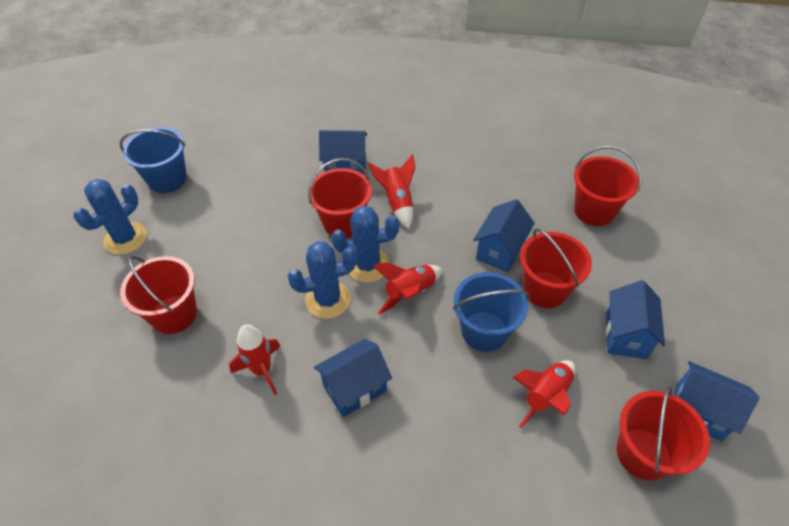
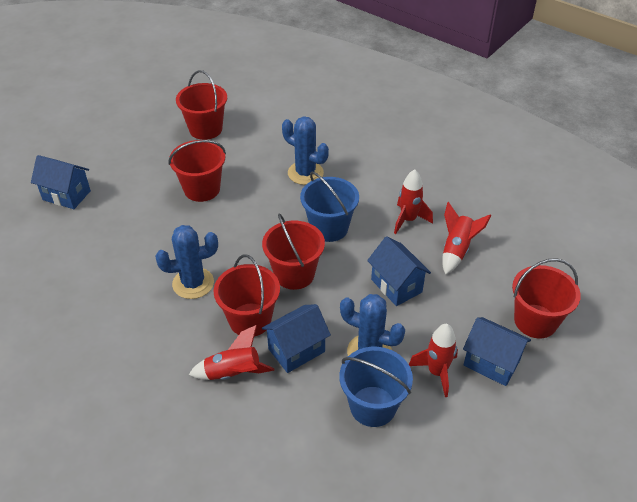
blue house: 5 -> 4

